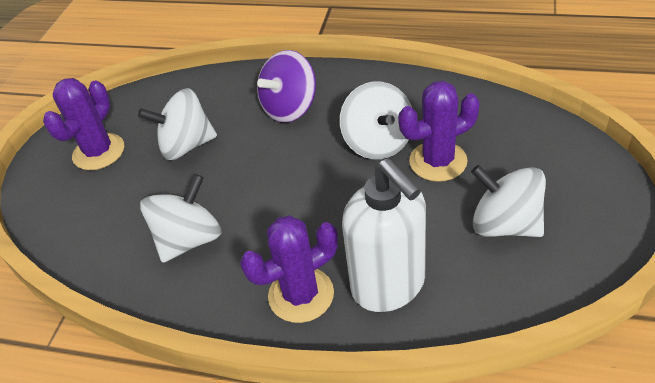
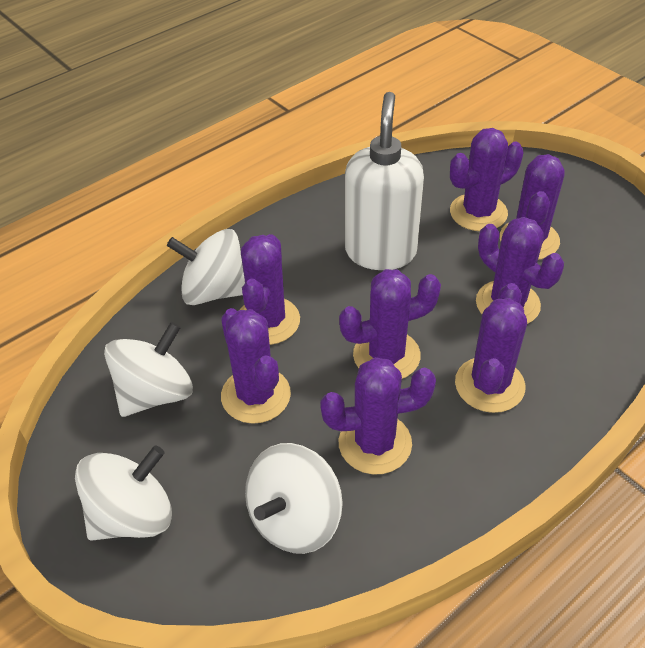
purple cactus: 3 -> 8
purple spinning top: 1 -> 0

